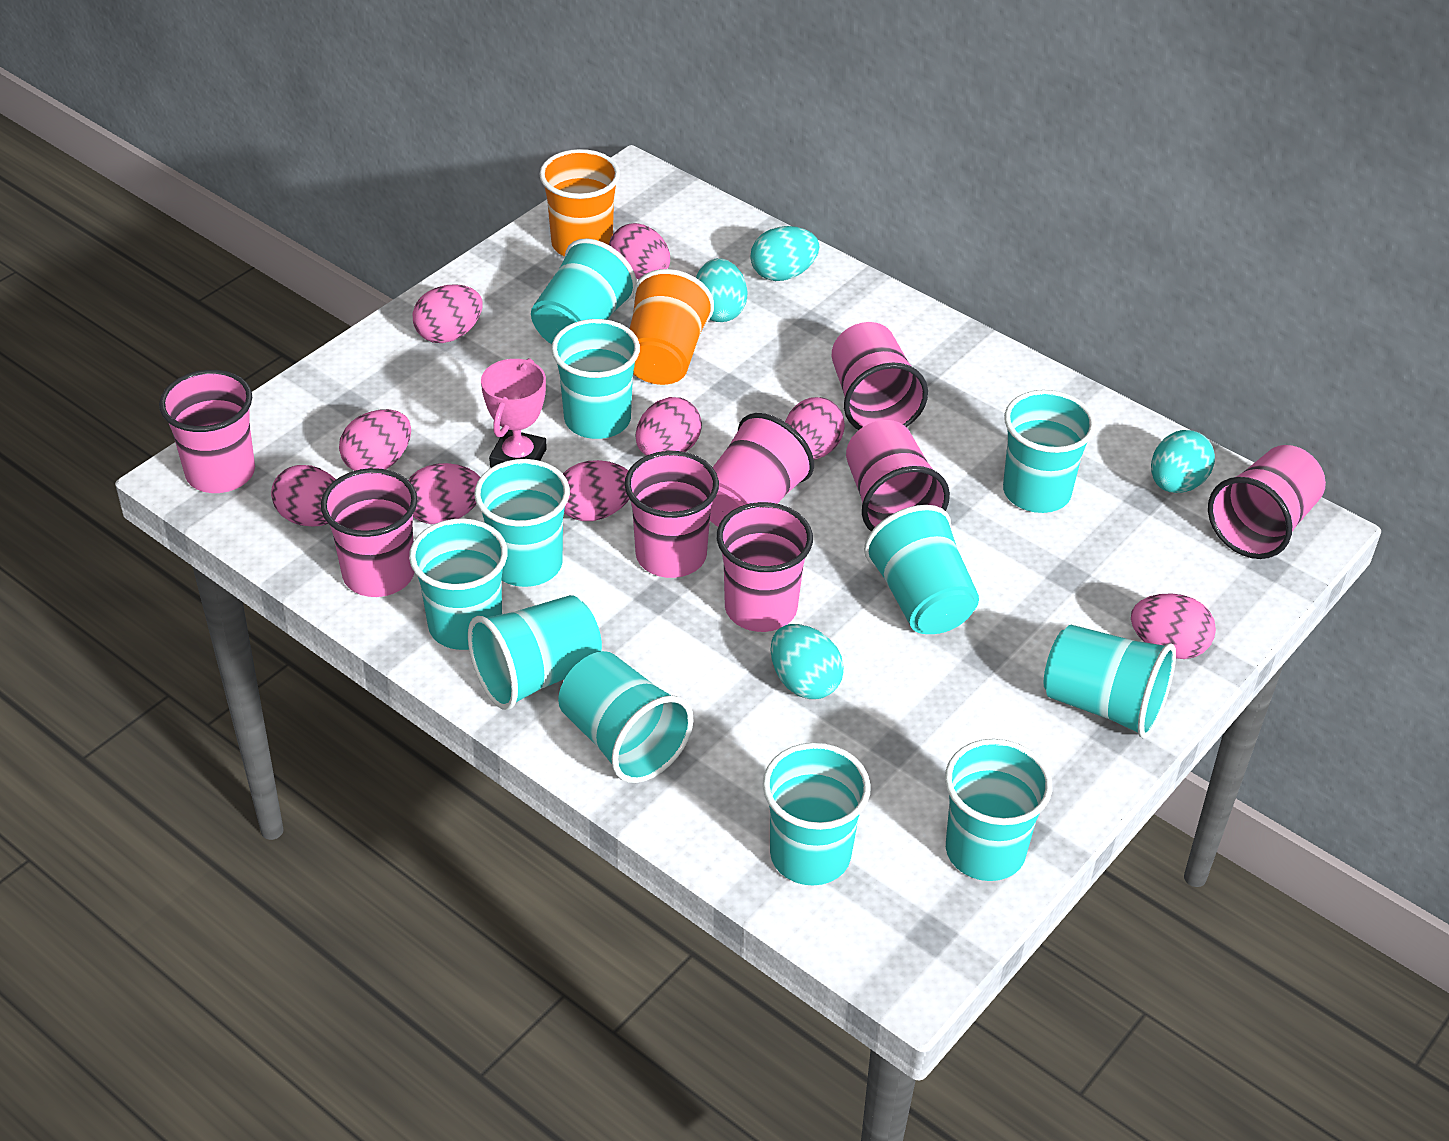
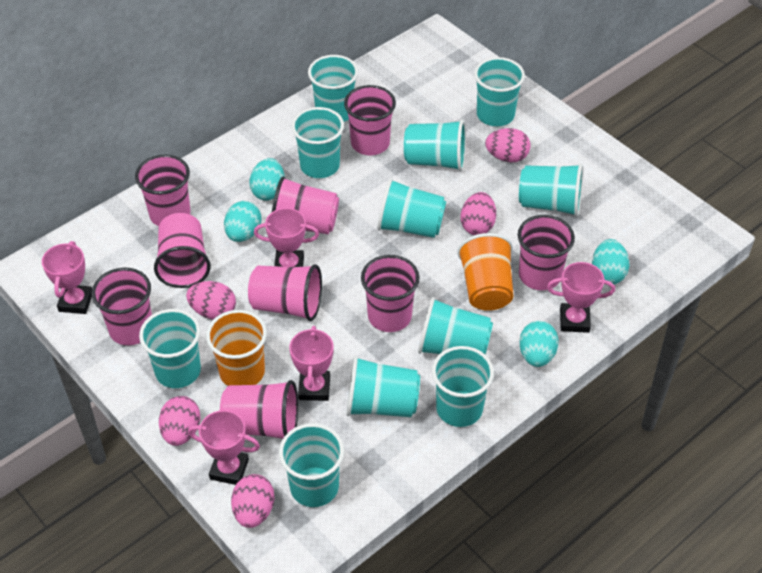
pink cup: 8 -> 9
pink egg: 9 -> 5
pink trophy: 1 -> 5

